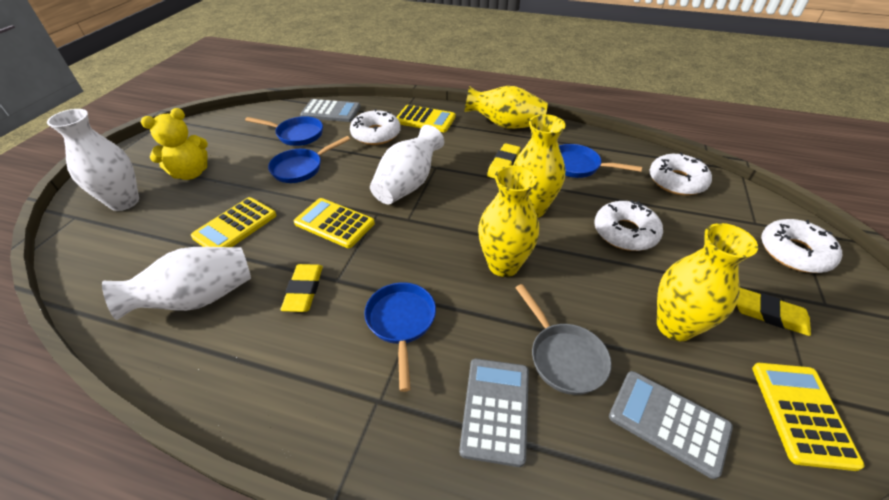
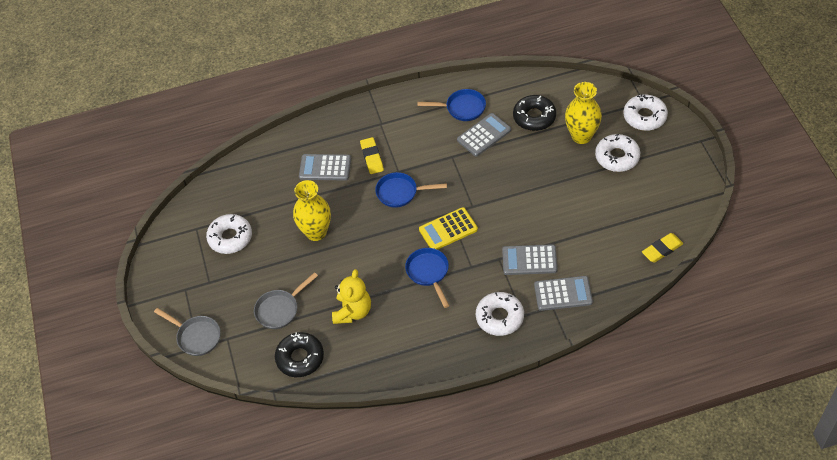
black donut: 0 -> 2
blue pan: 4 -> 3
grey calculator: 3 -> 4
grey pan: 1 -> 2
white vase: 3 -> 0
yellow calculator: 4 -> 1
yellow eraser: 3 -> 2
yellow vase: 4 -> 2

